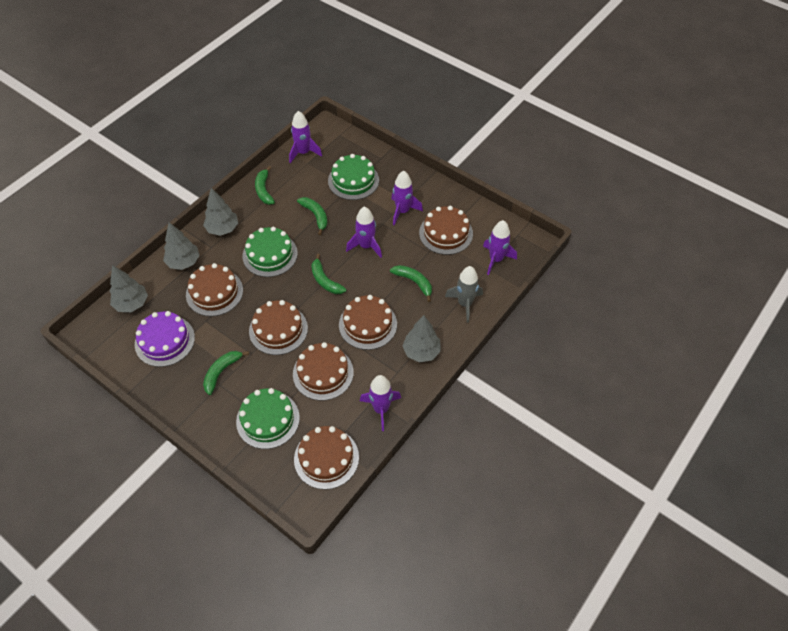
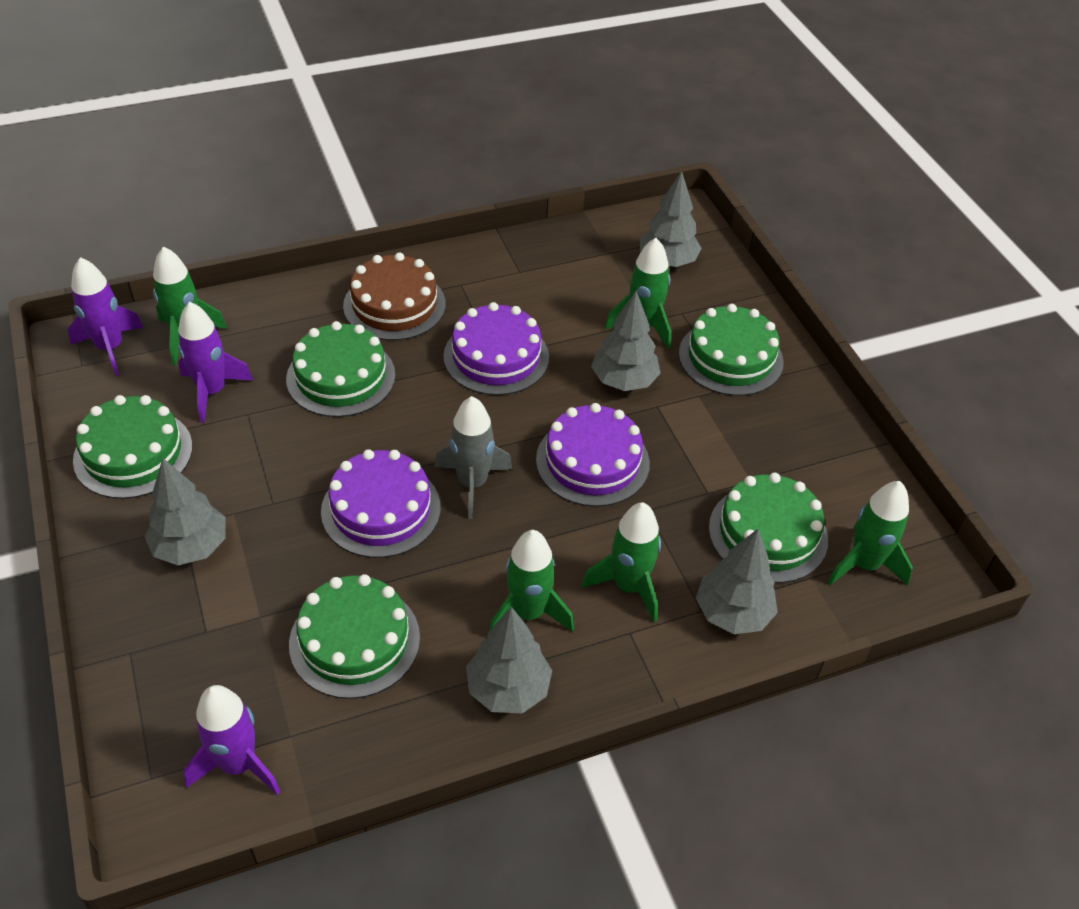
brown cake: 6 -> 1
green banana: 5 -> 0
green cake: 3 -> 5
green rocket: 0 -> 5
grey tree: 4 -> 5
purple cake: 1 -> 3
purple rocket: 5 -> 3

